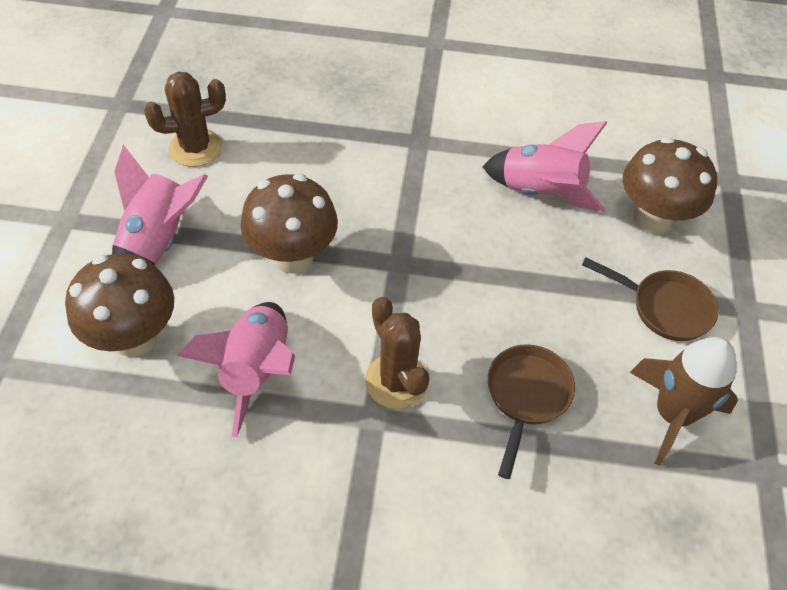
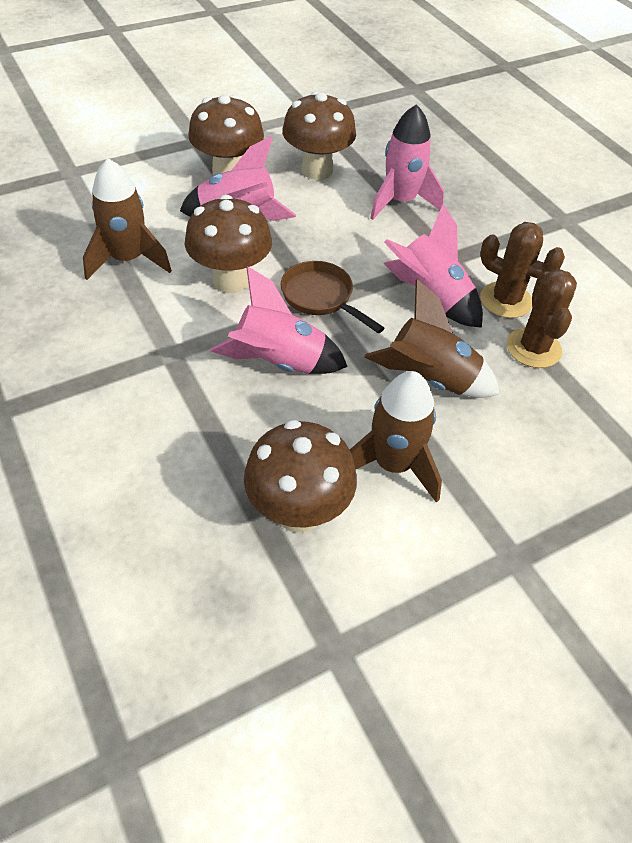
brown mushroom: 3 -> 4
brown pan: 2 -> 1
brown rocket: 1 -> 3
pink rocket: 3 -> 4

